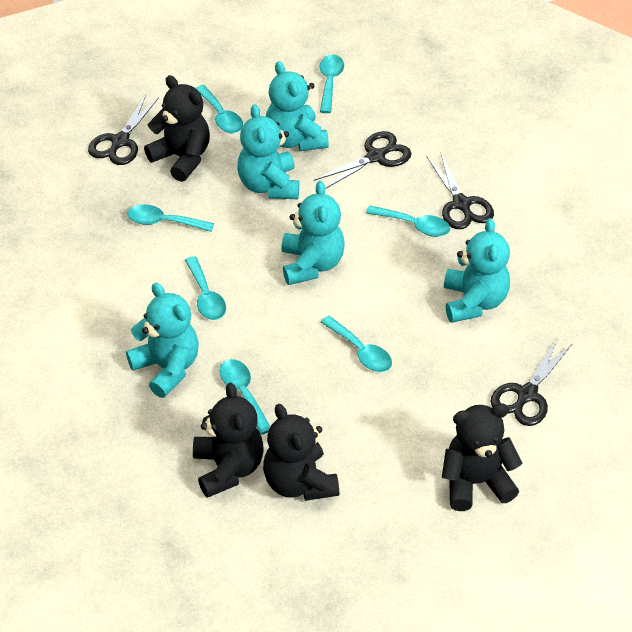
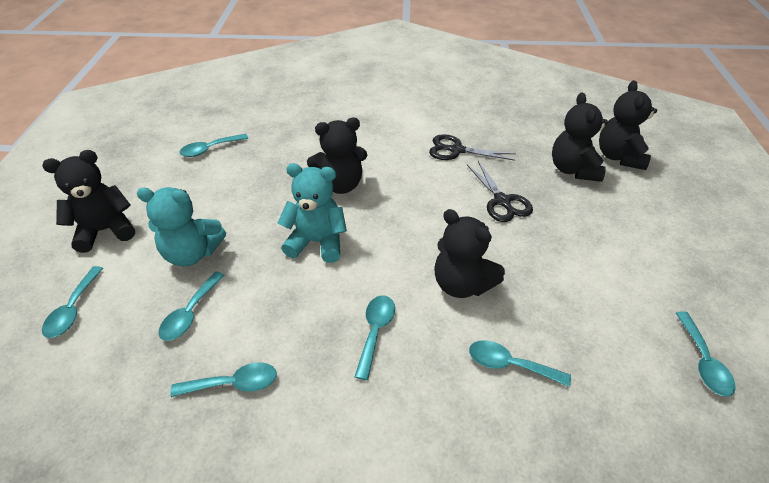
black scissors: 4 -> 2
black teddy bear: 4 -> 5
turquoise teddy bear: 5 -> 2

